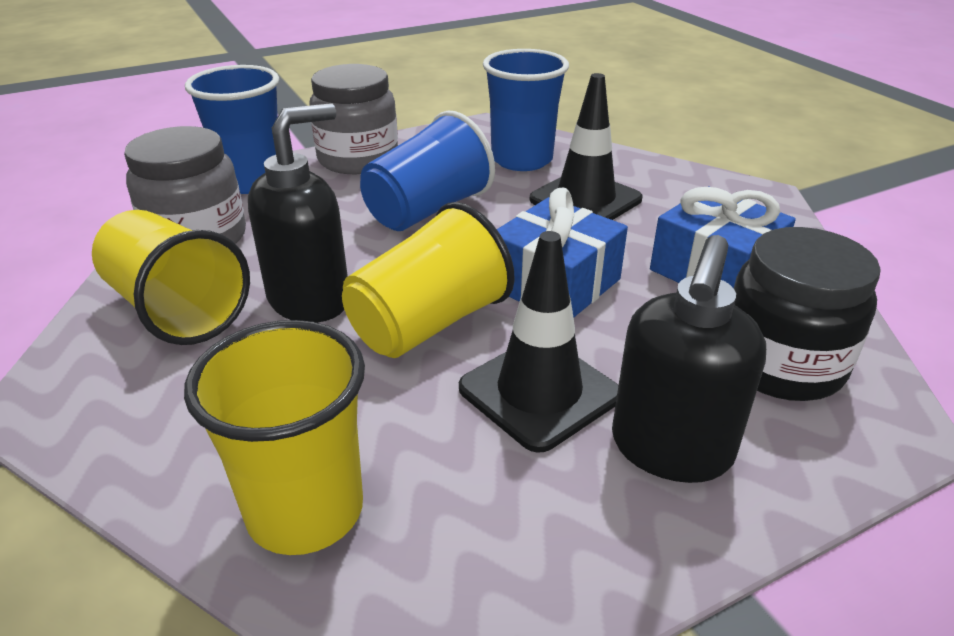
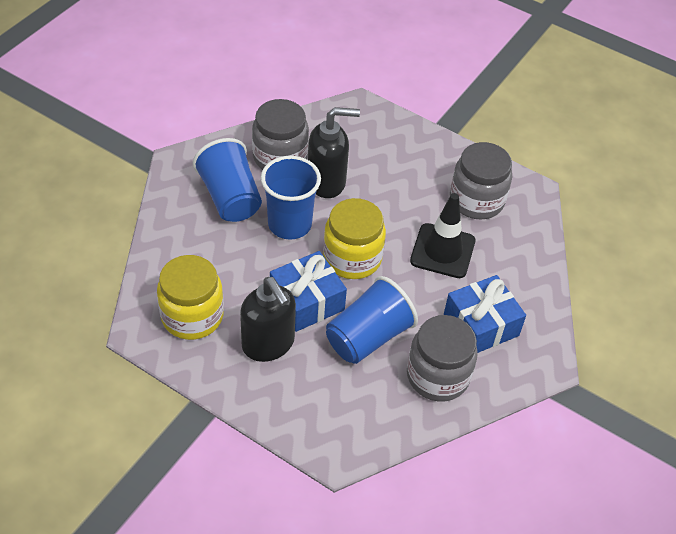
black jar: 1 -> 0
black traffic cone: 2 -> 1
grey jar: 2 -> 3
yellow cup: 3 -> 0
yellow jar: 0 -> 2

